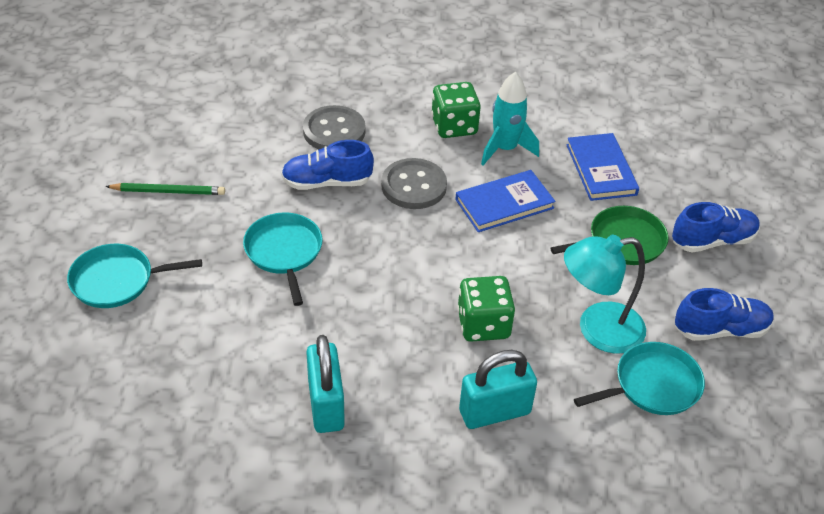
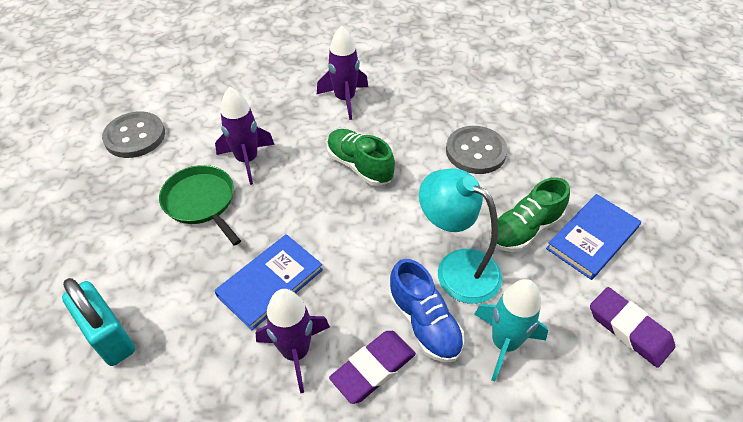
blue shoe: 3 -> 1
green dice: 2 -> 0
green pencil: 1 -> 0
green shoe: 0 -> 2
purple eraser: 0 -> 2
purple rocket: 0 -> 3
turquoise padlock: 2 -> 1
turquoise pan: 3 -> 0

